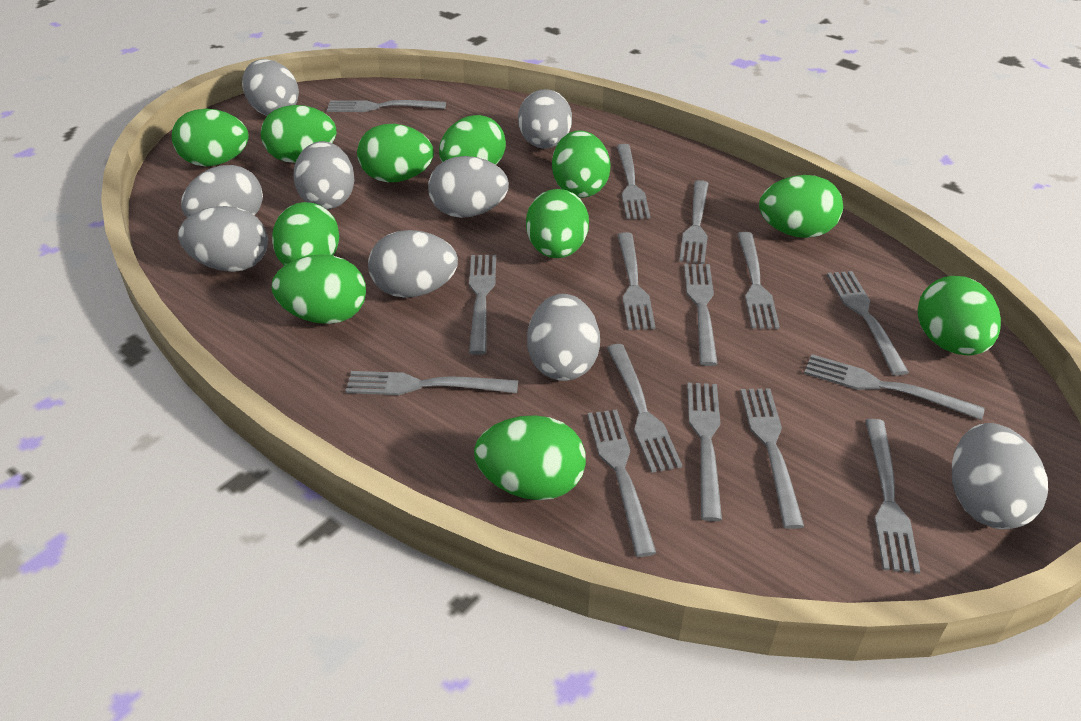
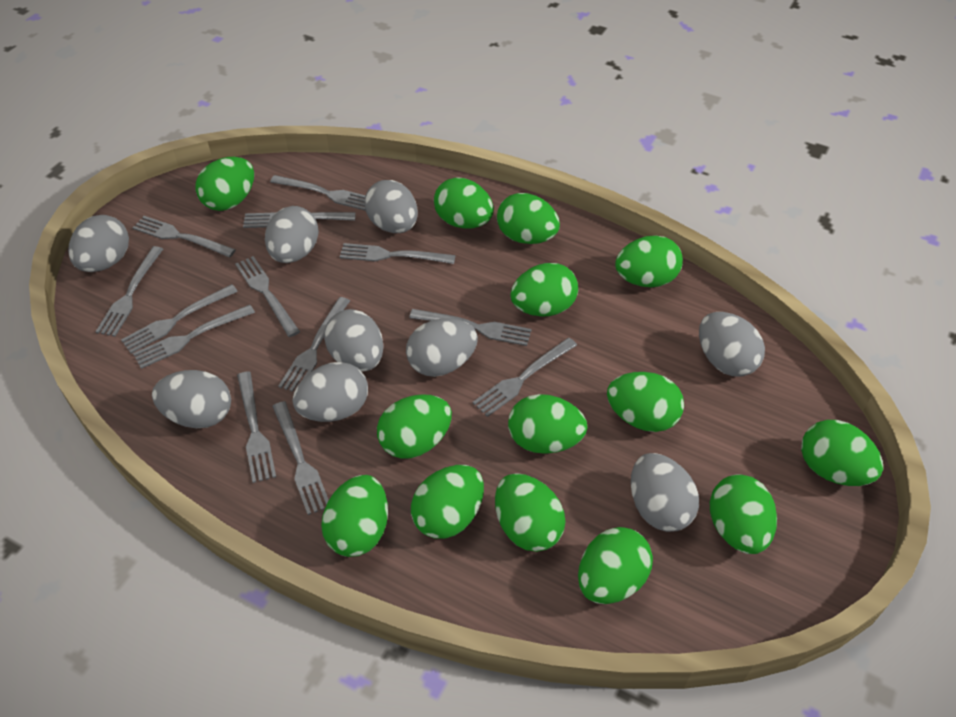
green egg: 11 -> 14
grey fork: 15 -> 13

